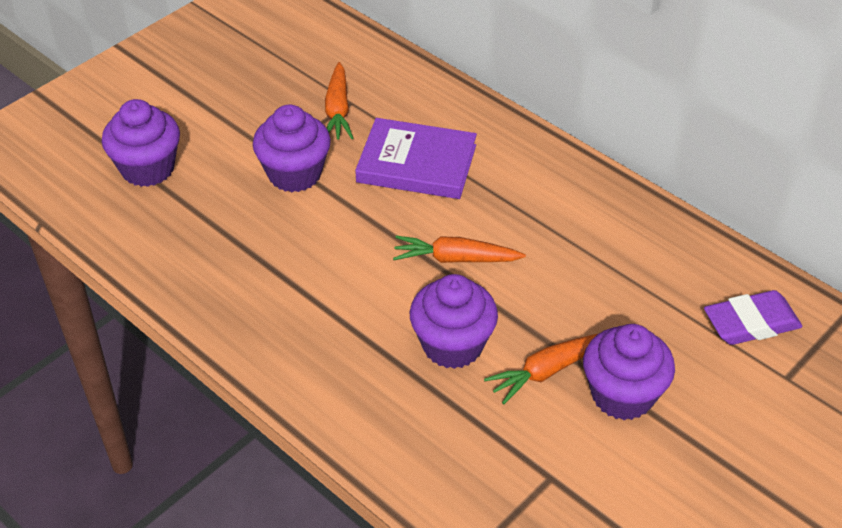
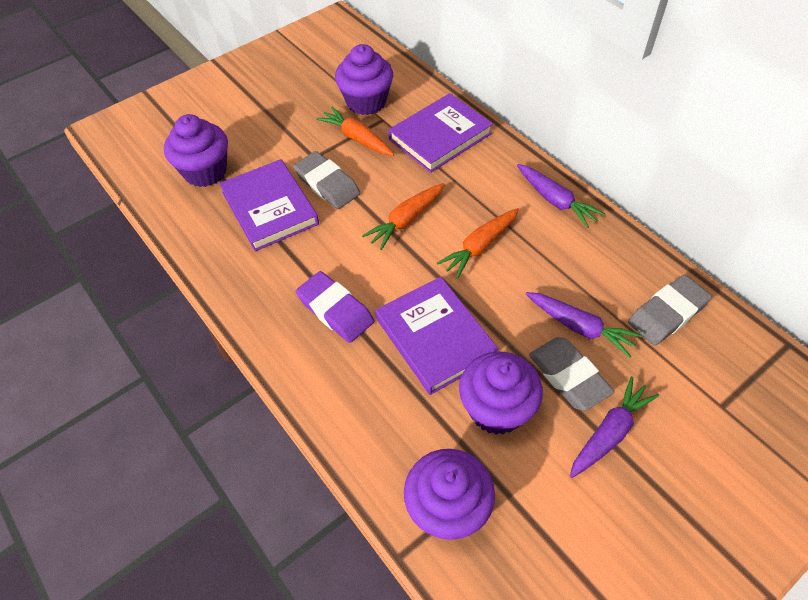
grey eraser: 0 -> 3
purple book: 1 -> 3
purple carrot: 0 -> 3

